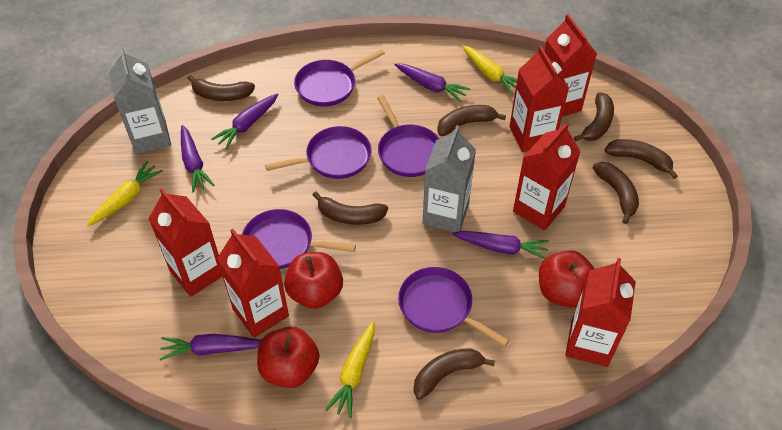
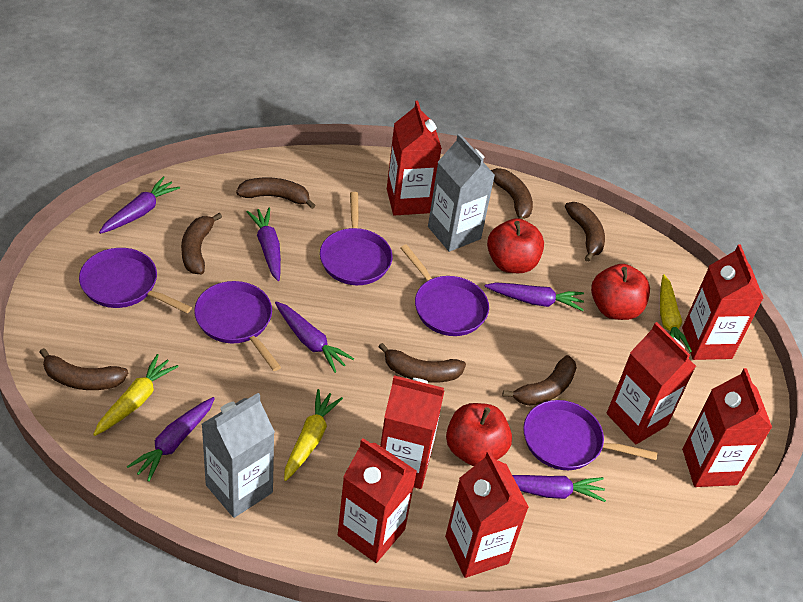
purple carrot: 5 -> 6
red carton: 6 -> 7

